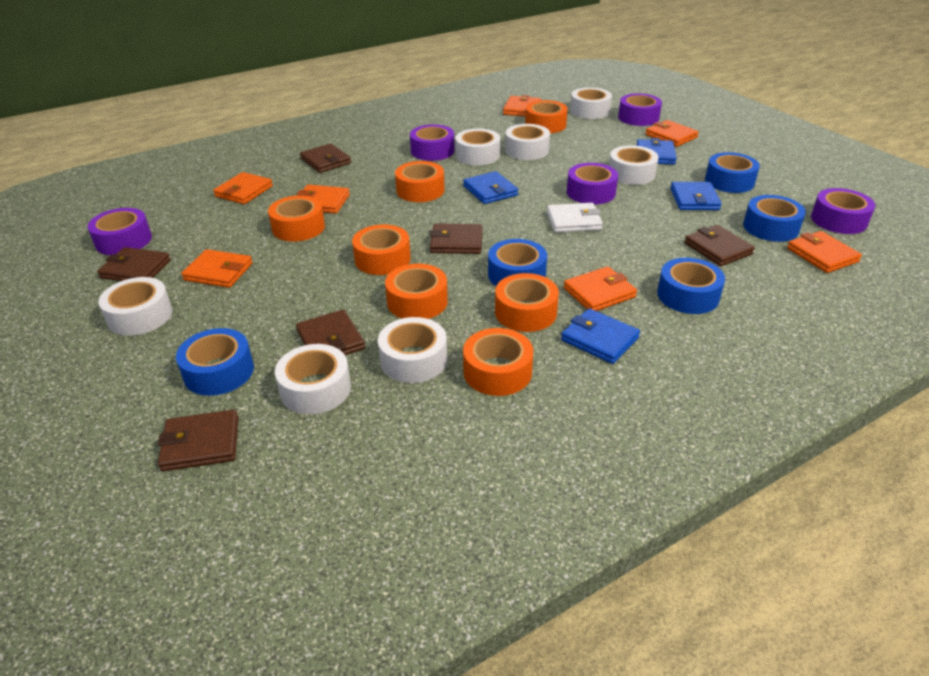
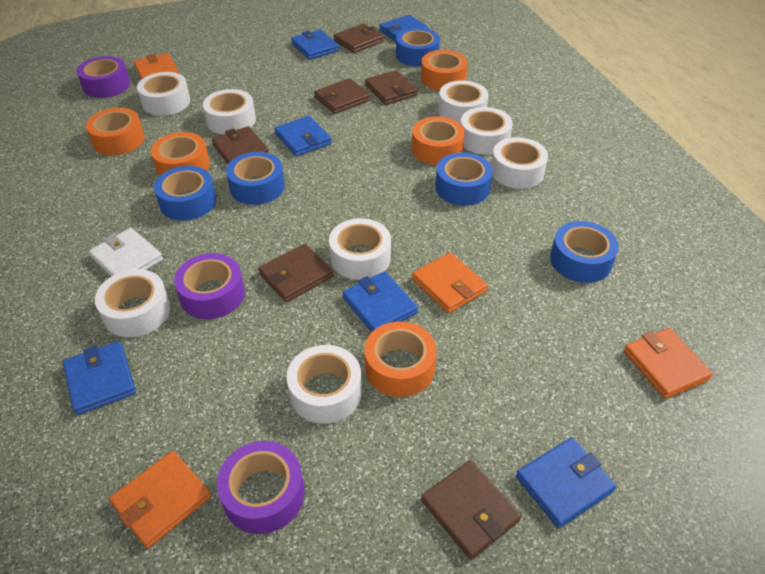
blue wallet: 4 -> 6
orange tape: 7 -> 5
orange wallet: 7 -> 4
purple tape: 5 -> 3
white tape: 7 -> 8

